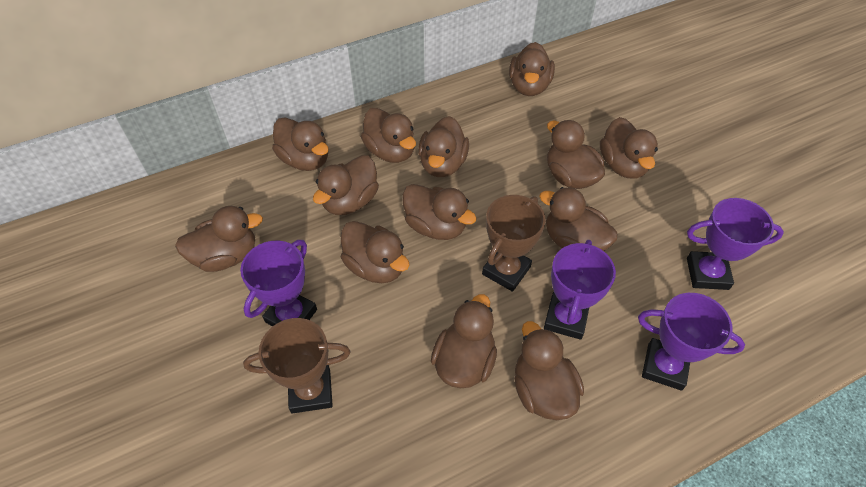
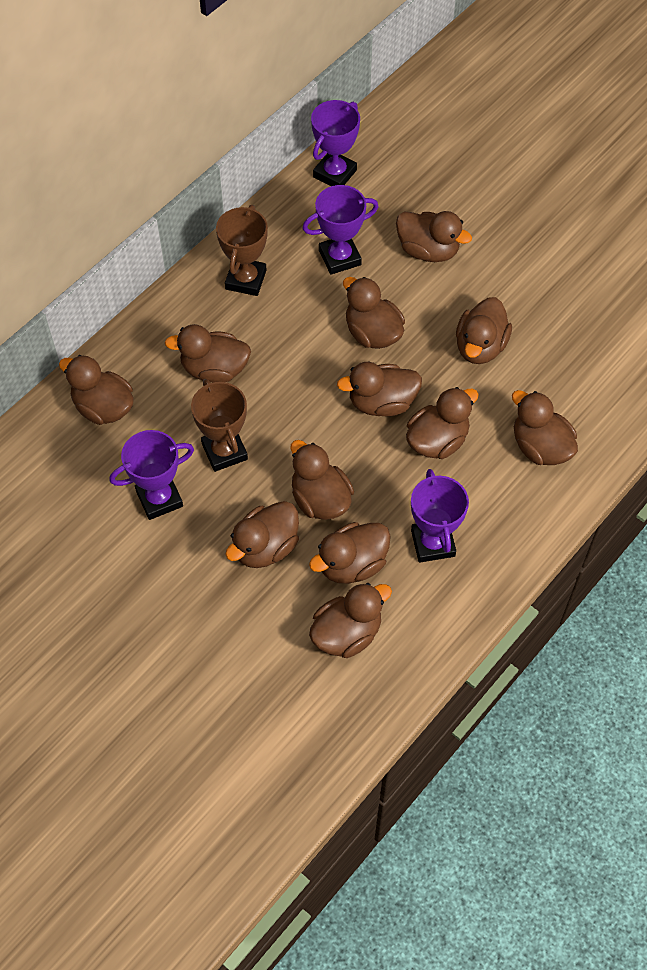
brown duck: 13 -> 12

